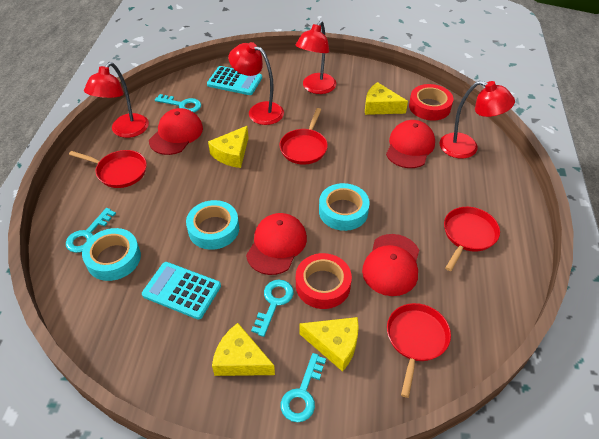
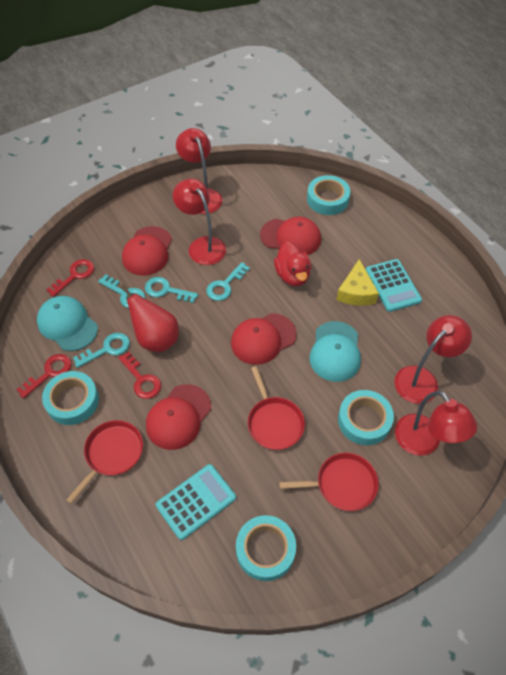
red duck: 0 -> 1
red key: 0 -> 3
red pan: 4 -> 3
red pear: 0 -> 1
red tape: 2 -> 0
turquoise cap: 0 -> 2
turquoise tape: 3 -> 4
yellow cheese: 4 -> 1

